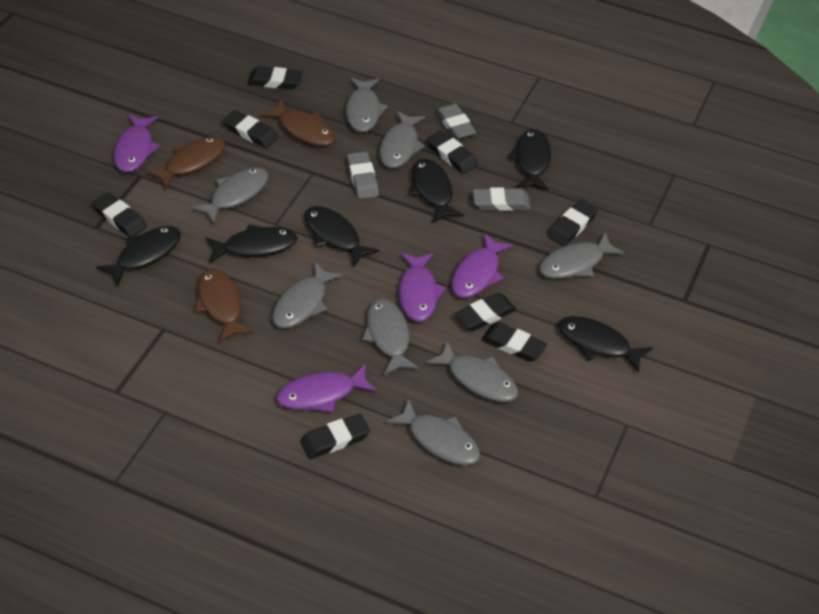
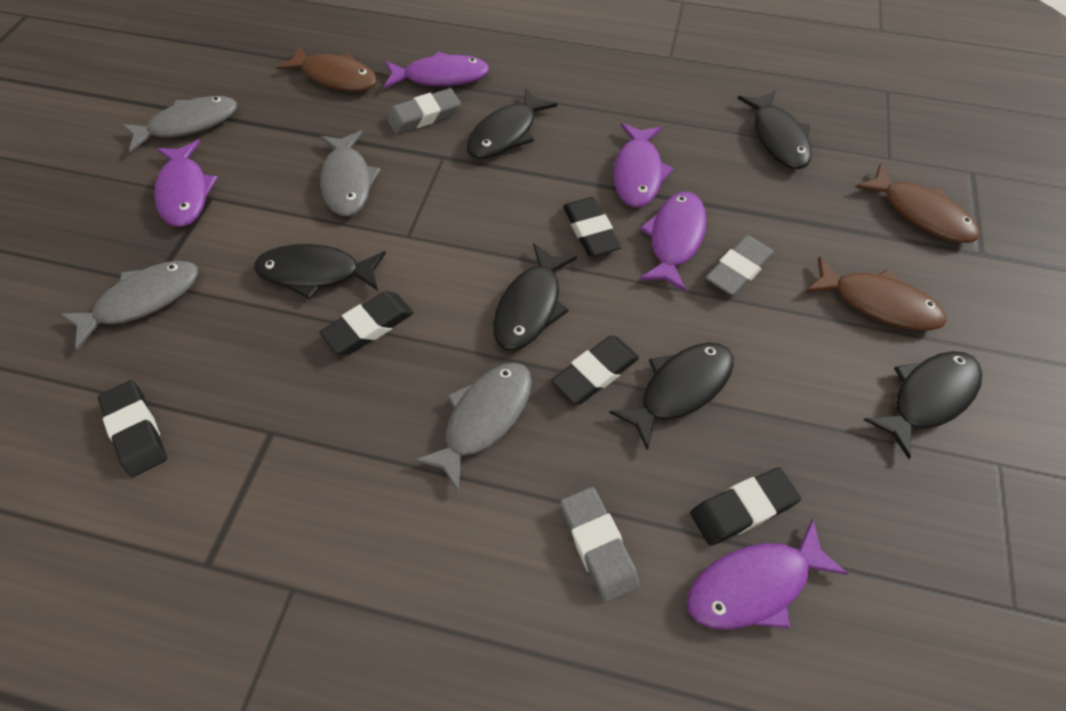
black eraser: 8 -> 5
grey fish: 8 -> 4
purple fish: 4 -> 5

